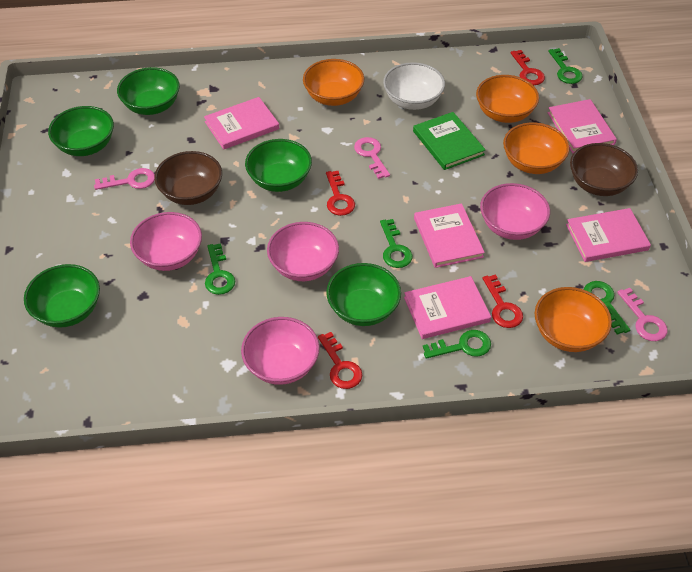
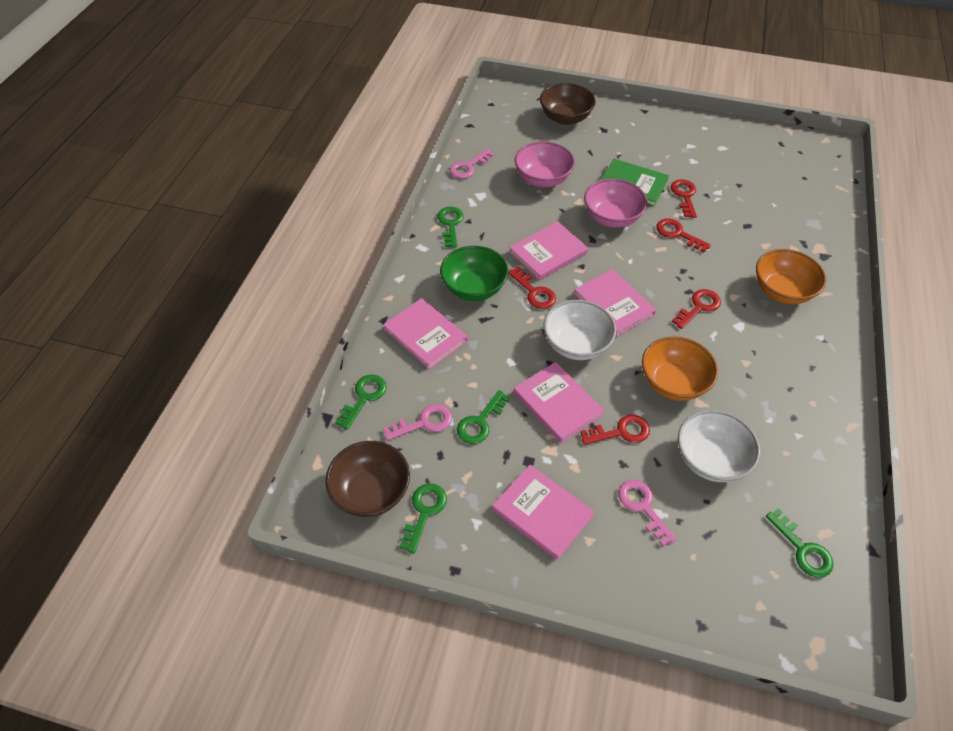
green bowl: 5 -> 1
orange bowl: 4 -> 2
pink bowl: 4 -> 2
red key: 4 -> 5
white bowl: 1 -> 2

